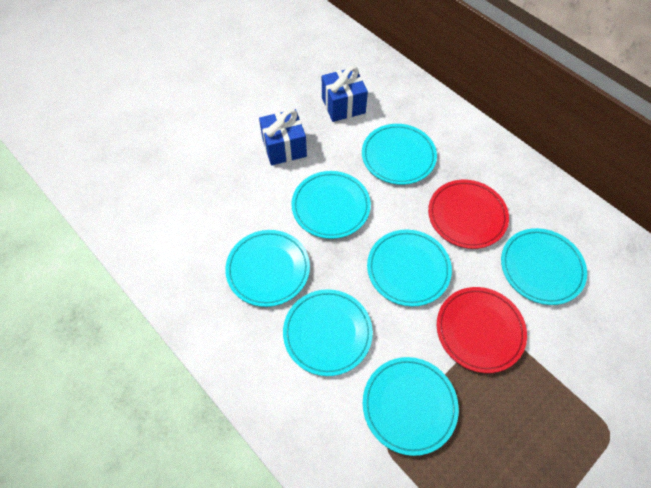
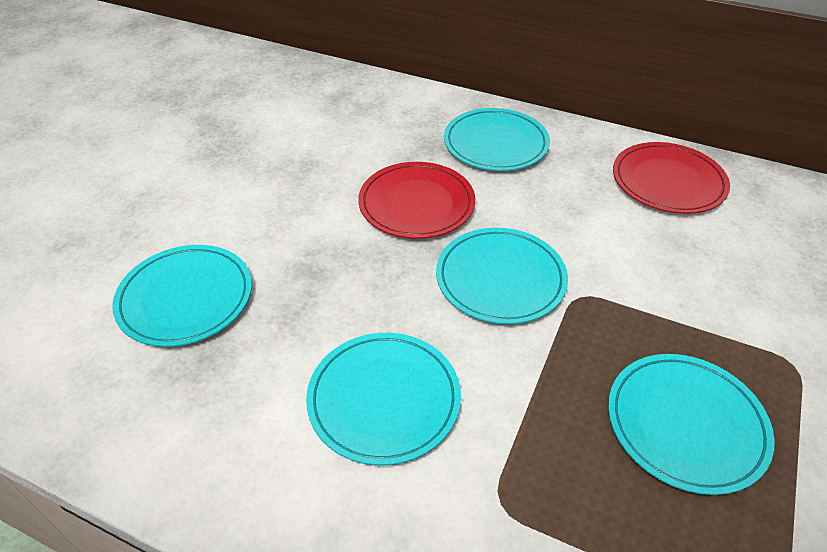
blue gift: 2 -> 0
turquoise plate: 7 -> 5

